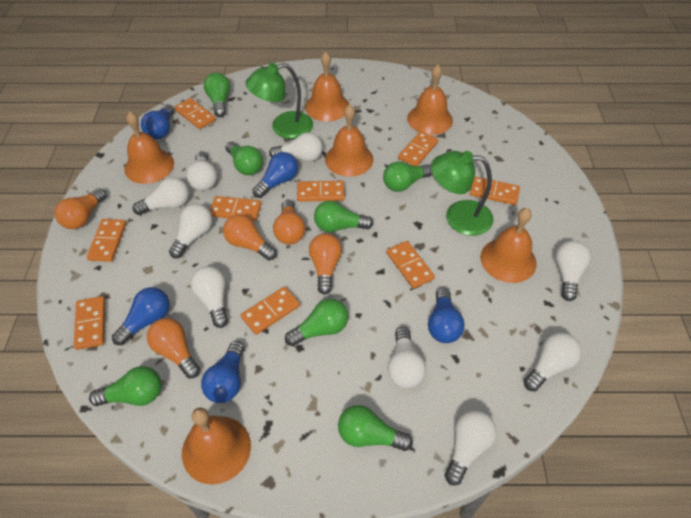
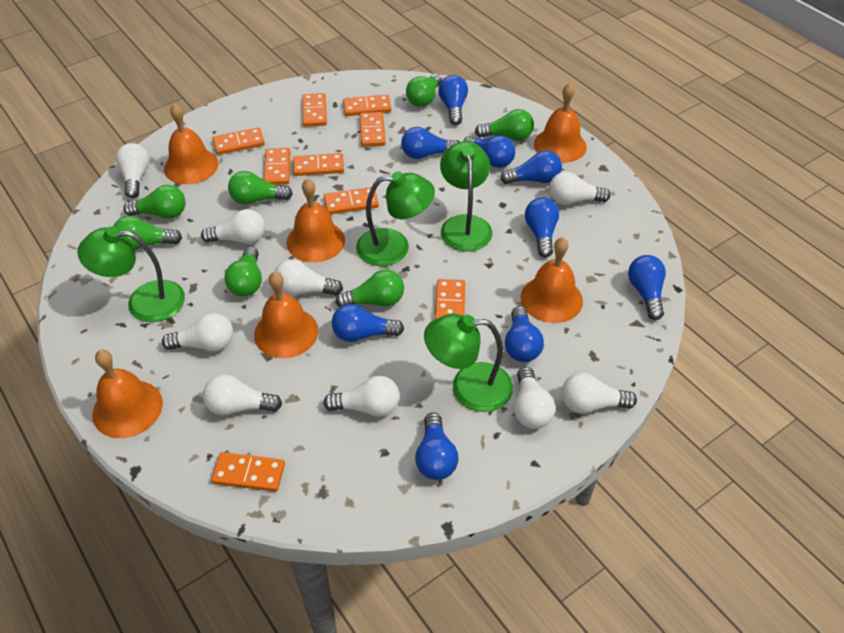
blue light bulb: 5 -> 9
green lamp: 2 -> 4
orange light bulb: 5 -> 0

